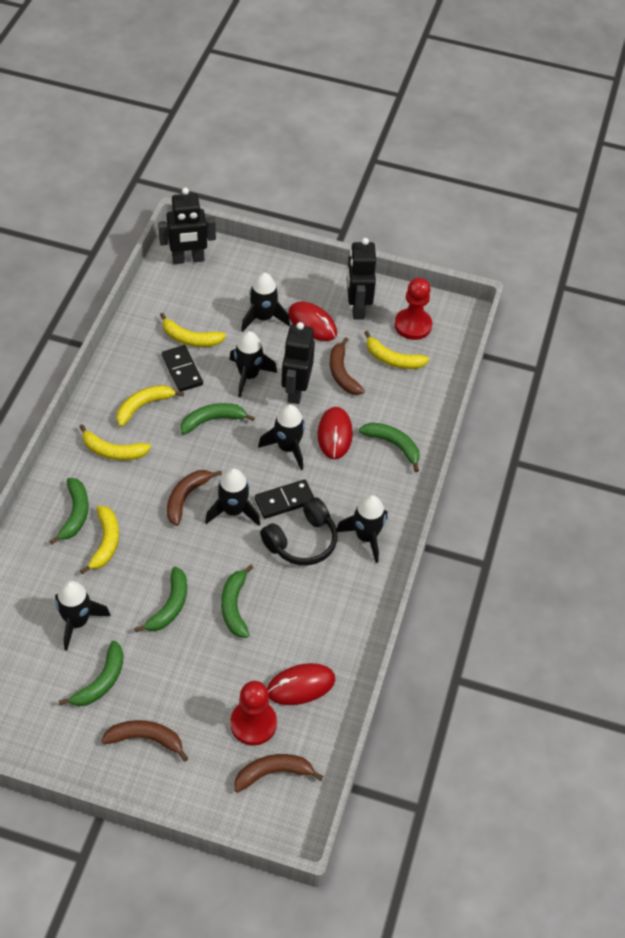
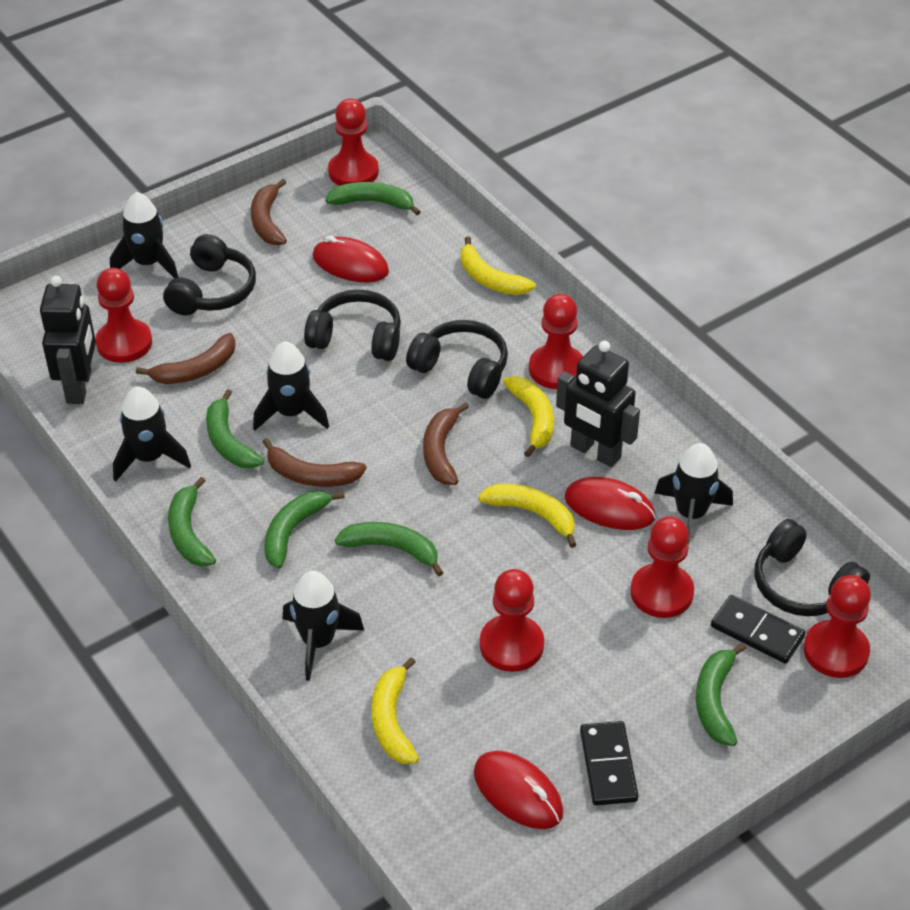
black headphones: 1 -> 4
black robot: 3 -> 2
black rocket: 6 -> 5
red pawn: 2 -> 6
yellow banana: 5 -> 4

